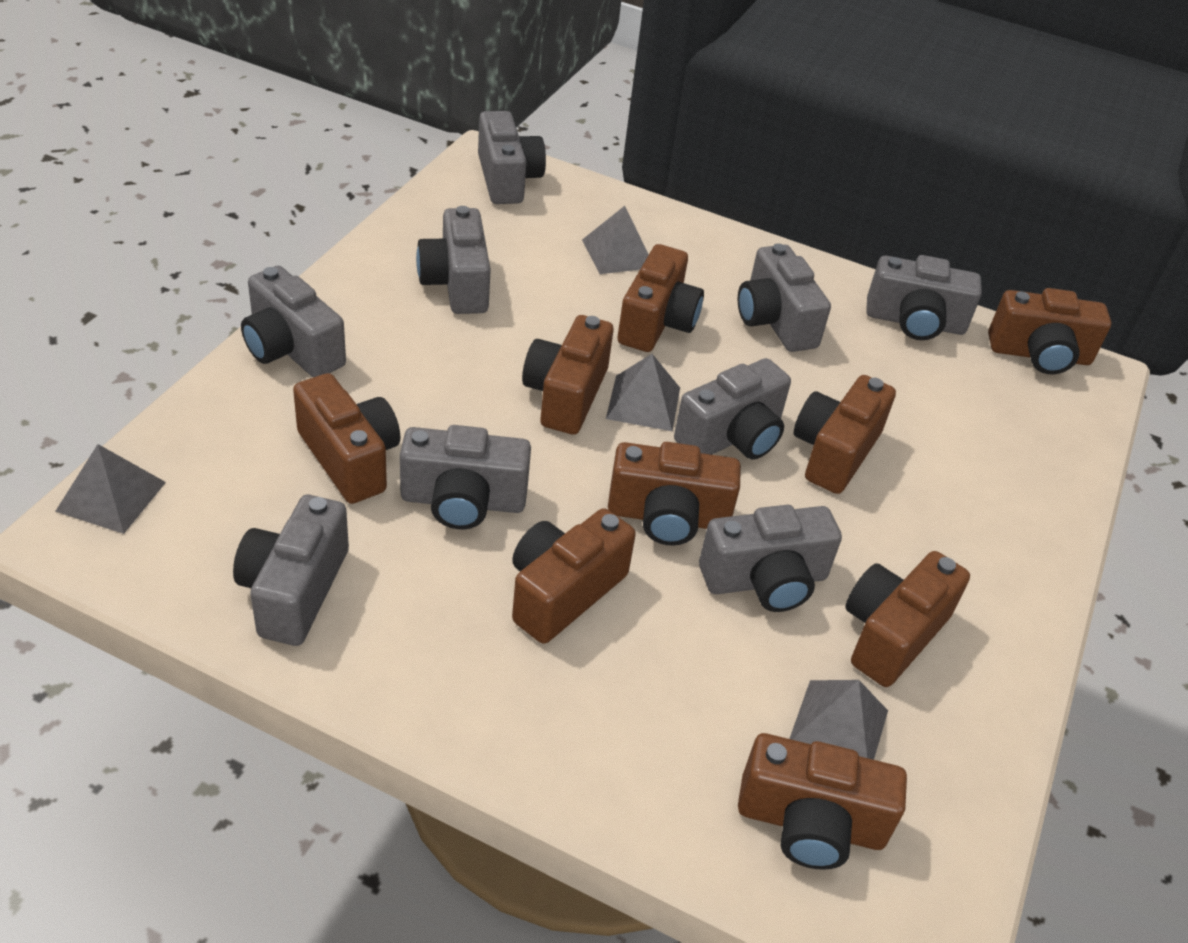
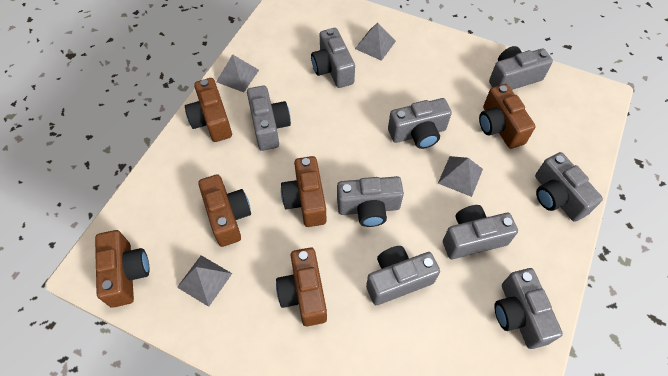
brown camera: 9 -> 6

